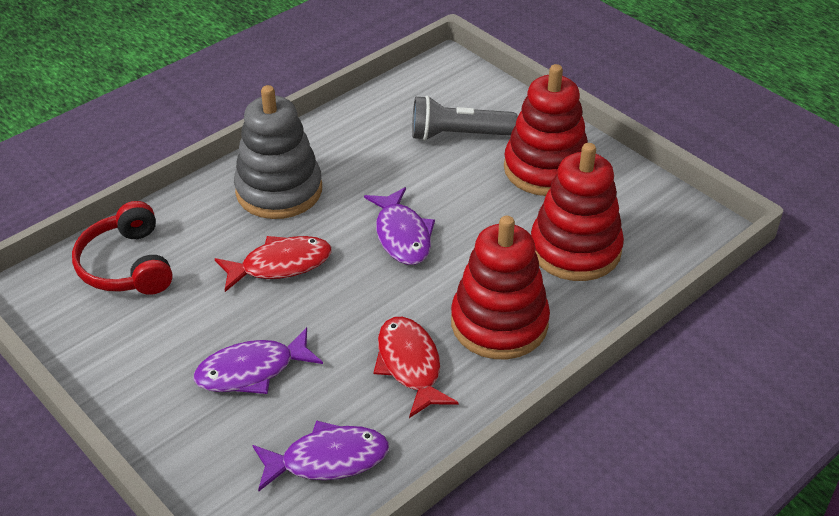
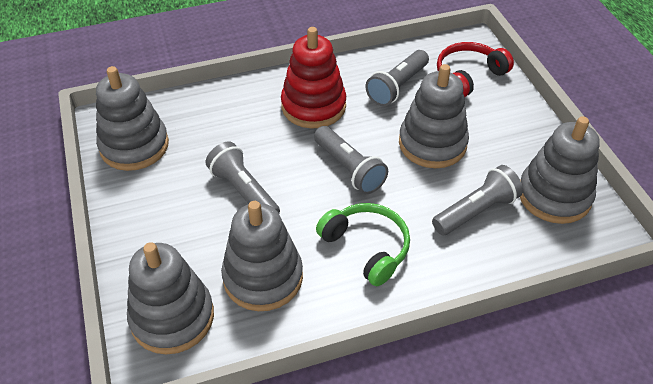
green headphones: 0 -> 1
grey flashlight: 1 -> 4
grey stacking toy: 1 -> 5
purple fish: 3 -> 0
red fish: 2 -> 0
red stacking toy: 3 -> 1

